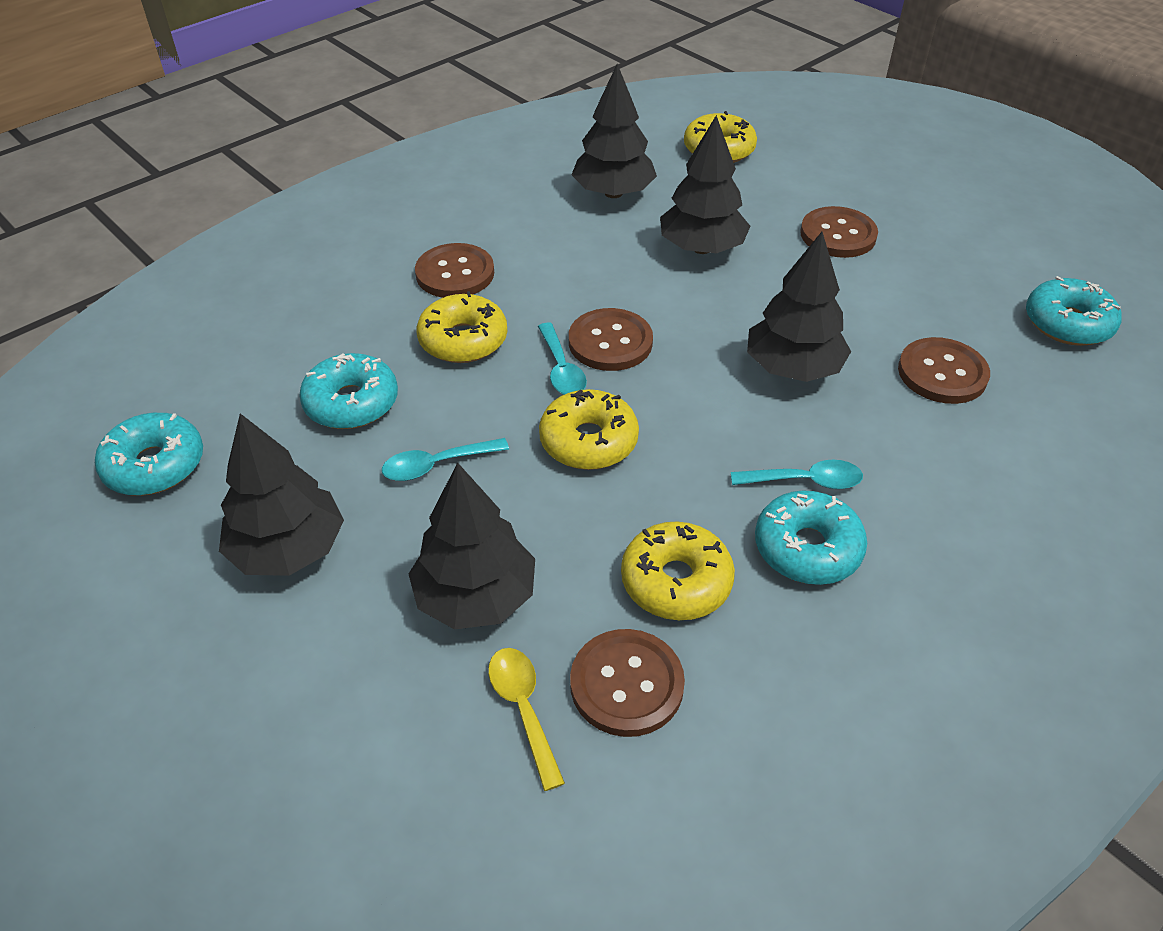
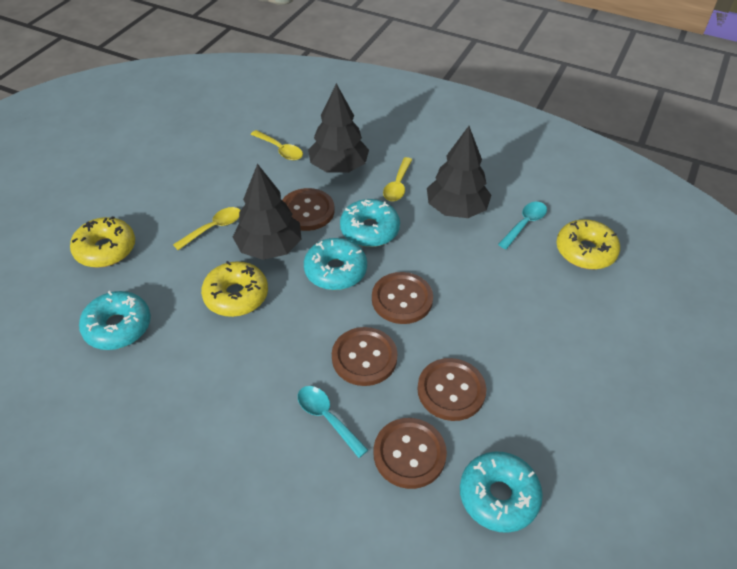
black tree: 5 -> 3
turquoise spoon: 3 -> 2
yellow donut: 4 -> 3
yellow spoon: 1 -> 3

